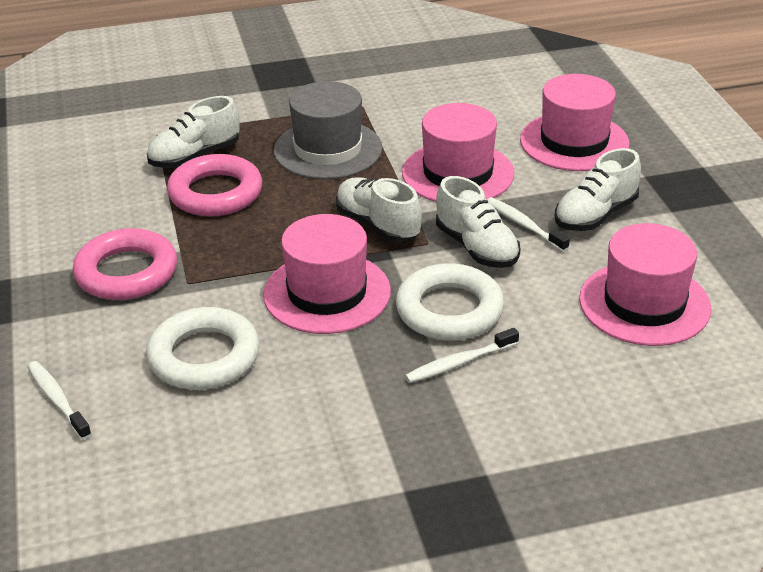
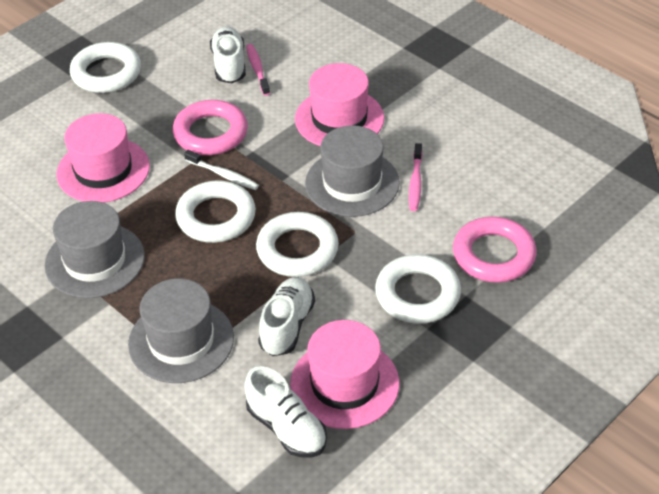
grey hat: 1 -> 3
pink hat: 4 -> 3
pink toothbrush: 0 -> 2
white ring: 2 -> 4
white shoe: 4 -> 3
white toothbrush: 3 -> 1

